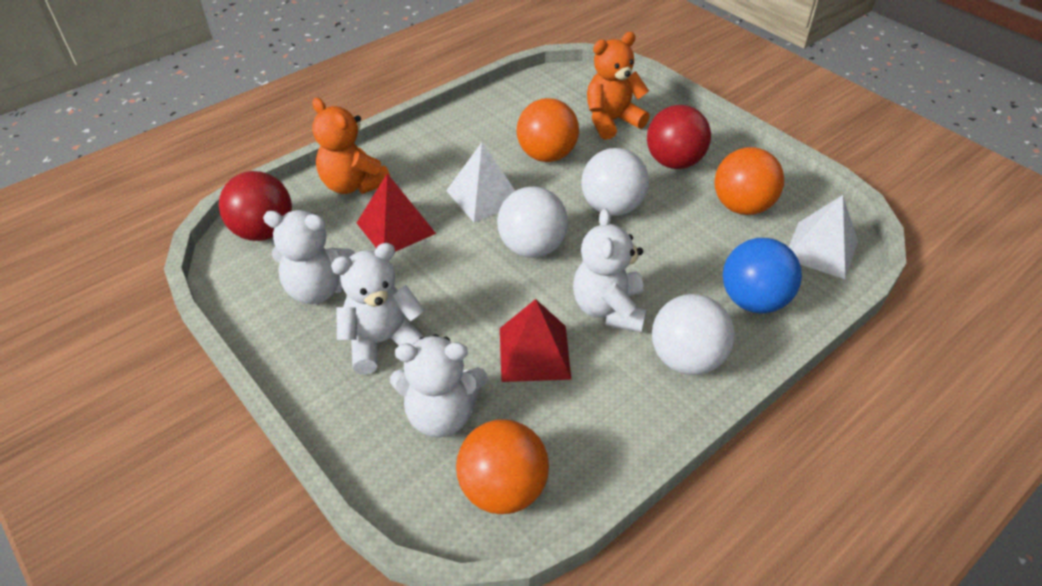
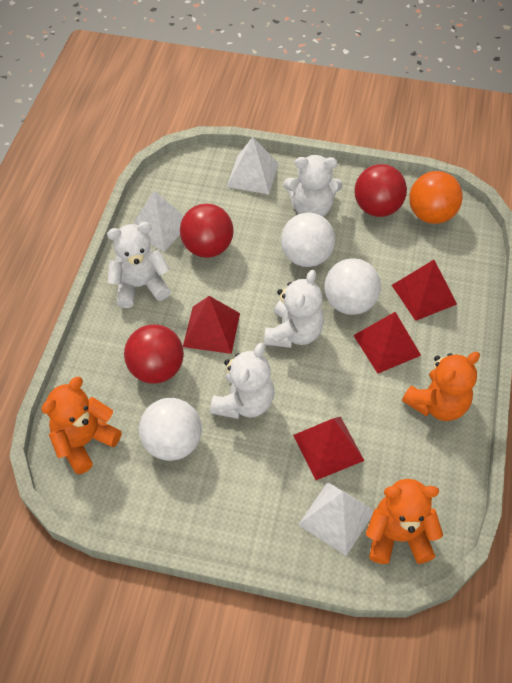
blue ball: 1 -> 0
orange ball: 3 -> 1
orange teddy bear: 2 -> 3
red ball: 2 -> 3
red pyramid: 2 -> 4
white pyramid: 2 -> 3

